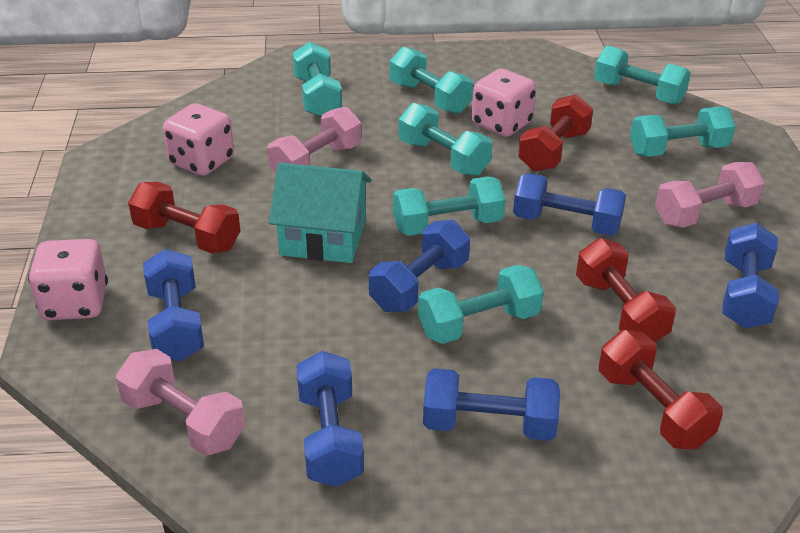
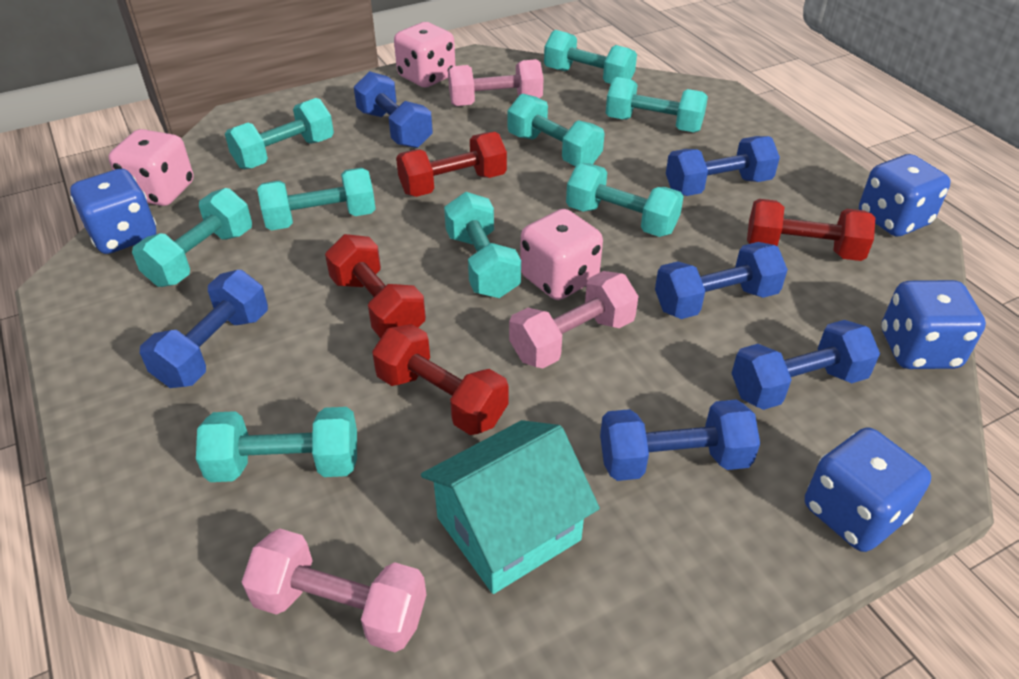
blue dice: 0 -> 4
turquoise dumbbell: 7 -> 9

